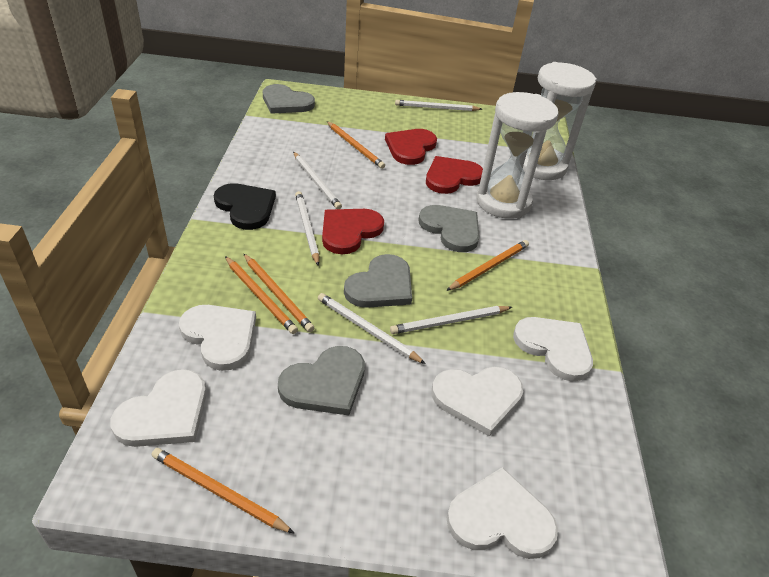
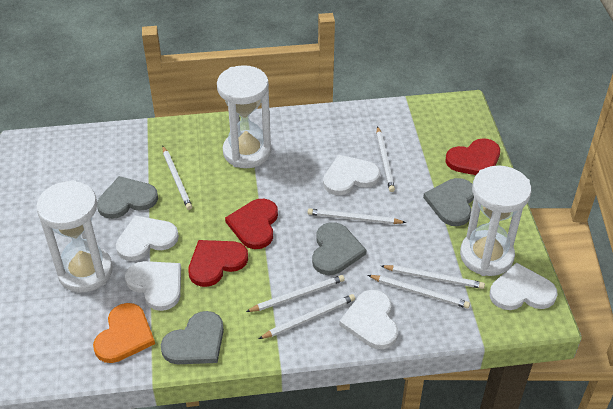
black heart: 1 -> 0
orange heart: 0 -> 1
orange pencil: 5 -> 0
white hourglass: 2 -> 3
white pencil: 5 -> 7

